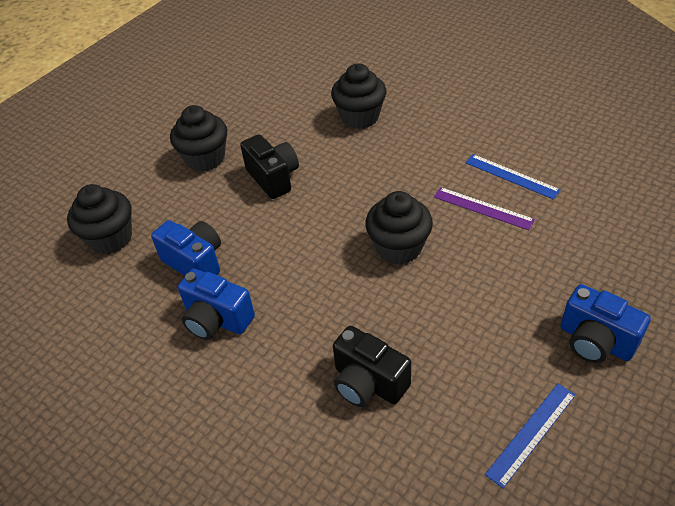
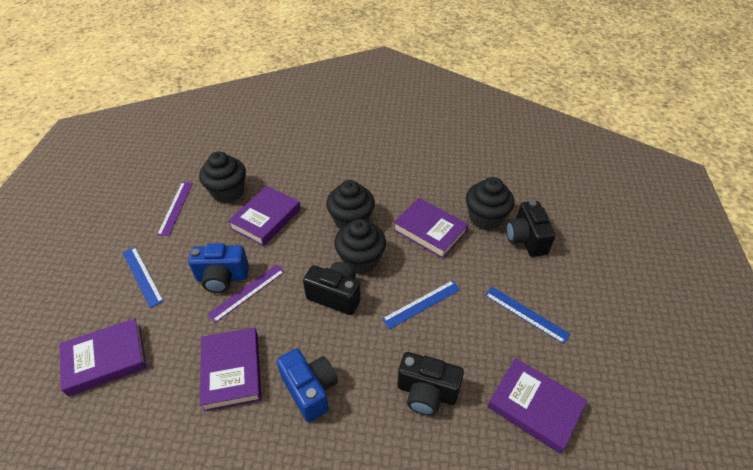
black camera: 2 -> 3
blue camera: 3 -> 2
blue ruler: 2 -> 3
purple book: 0 -> 5
purple ruler: 1 -> 2

